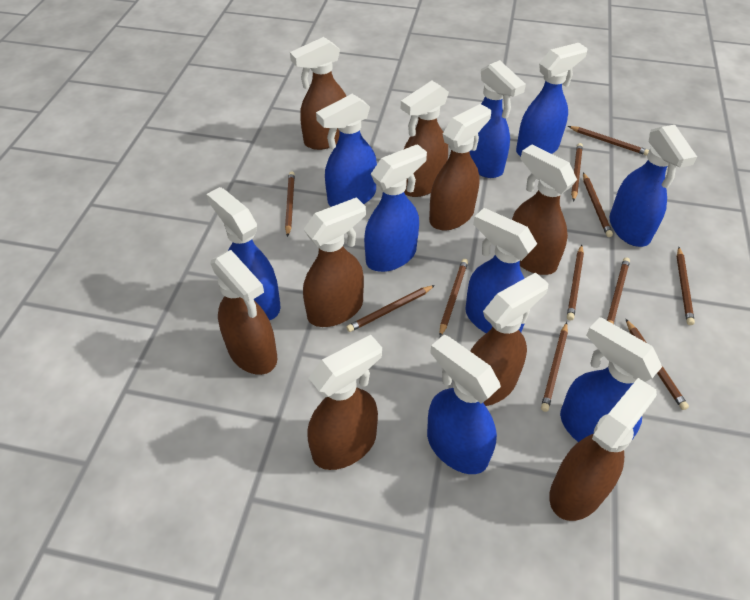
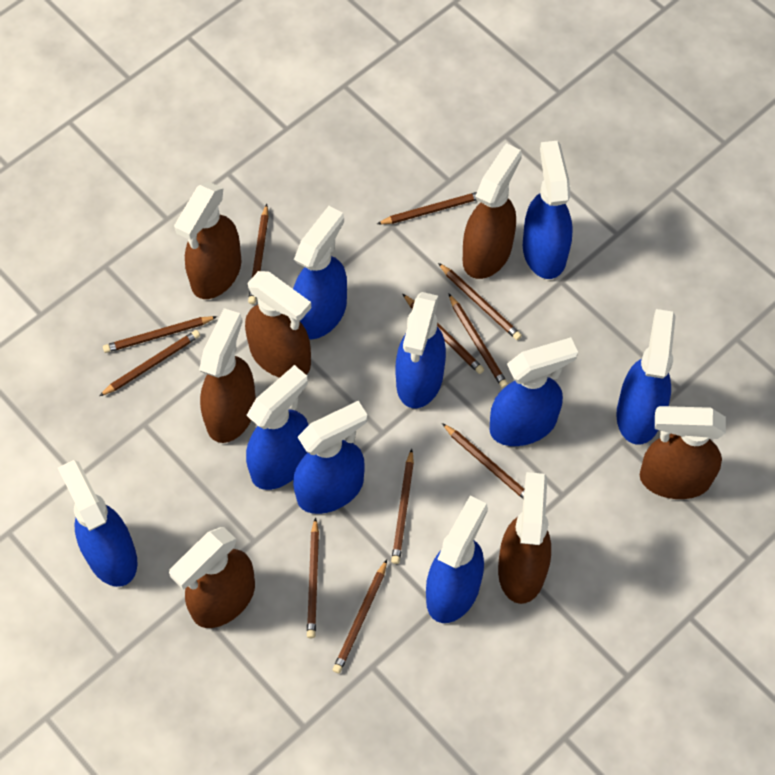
brown spray bottle: 9 -> 7

